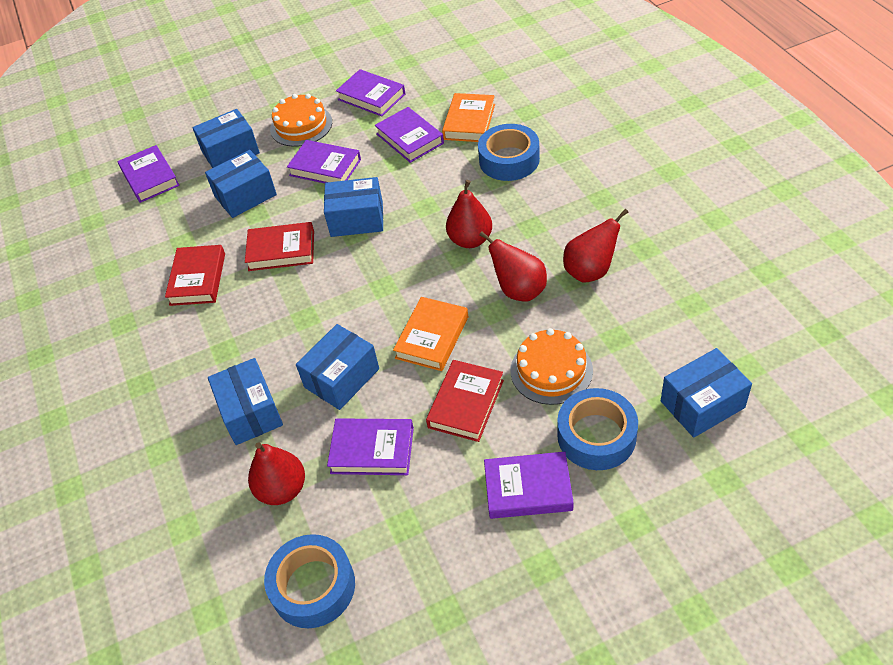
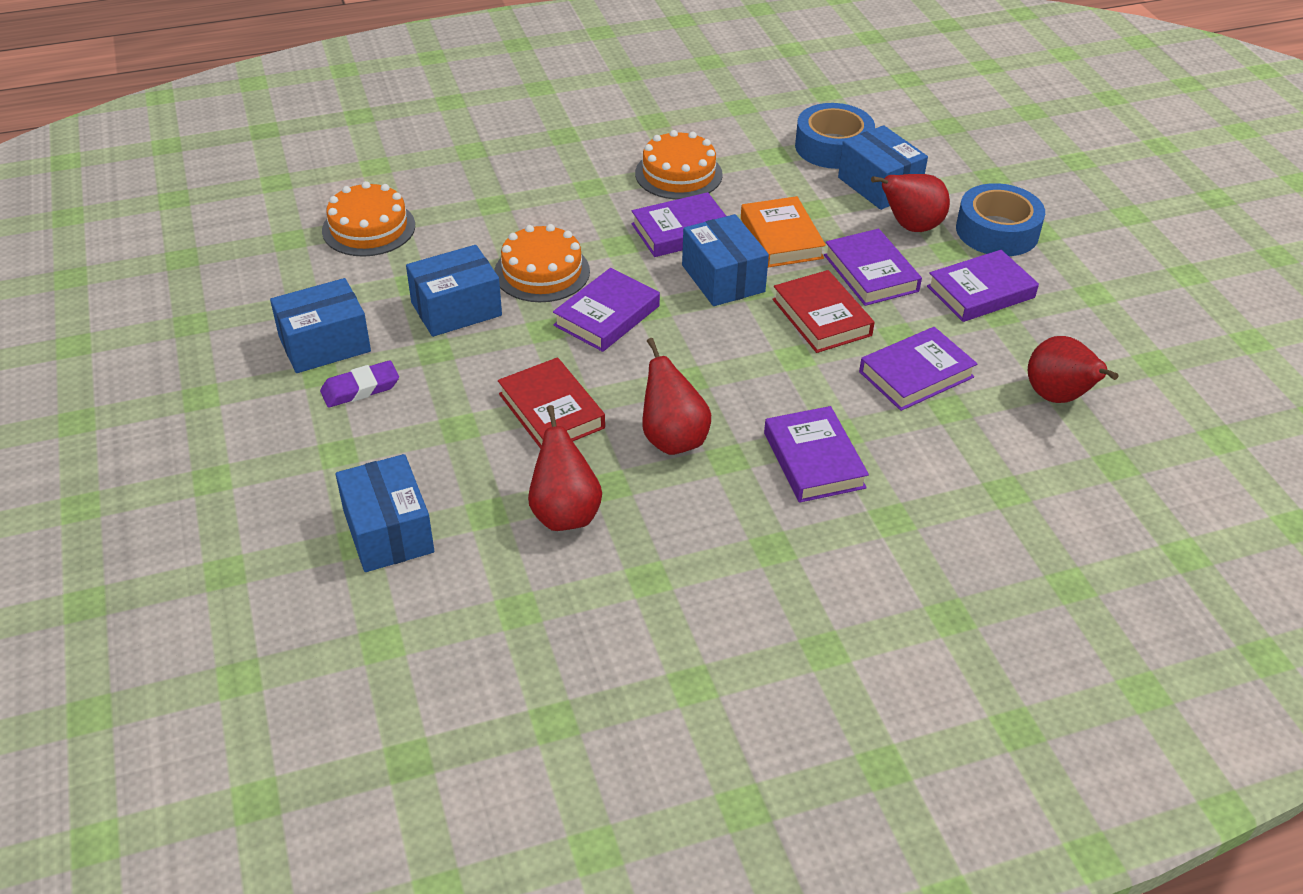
blue box: 6 -> 5
blue tape: 3 -> 2
orange book: 2 -> 1
orange cake: 2 -> 3
purple eraser: 0 -> 1
red book: 3 -> 2

